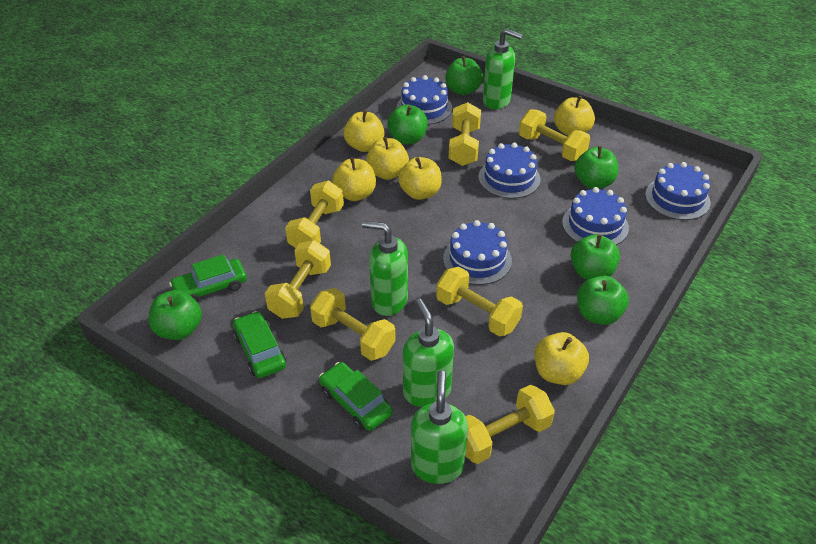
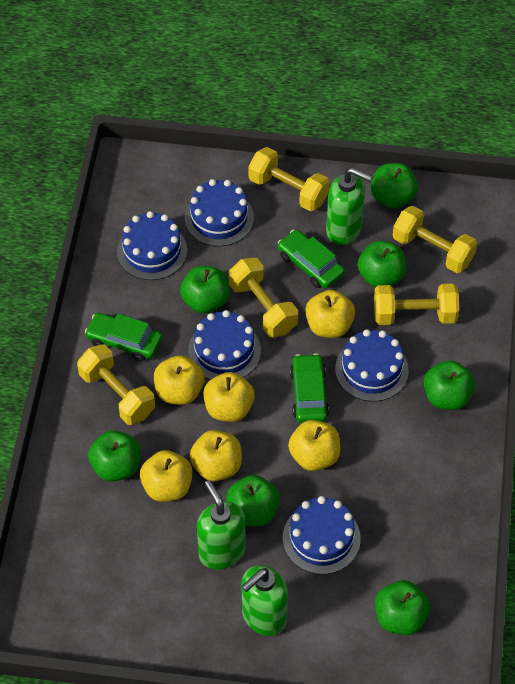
green apple: 6 -> 7
green soap dispenser: 4 -> 3
yellow dumbbell: 7 -> 5

